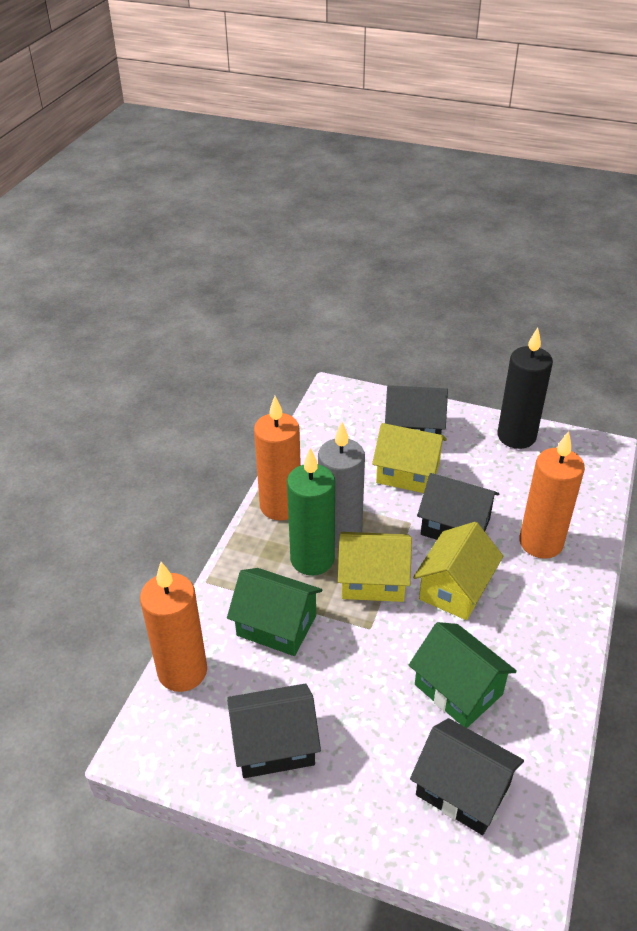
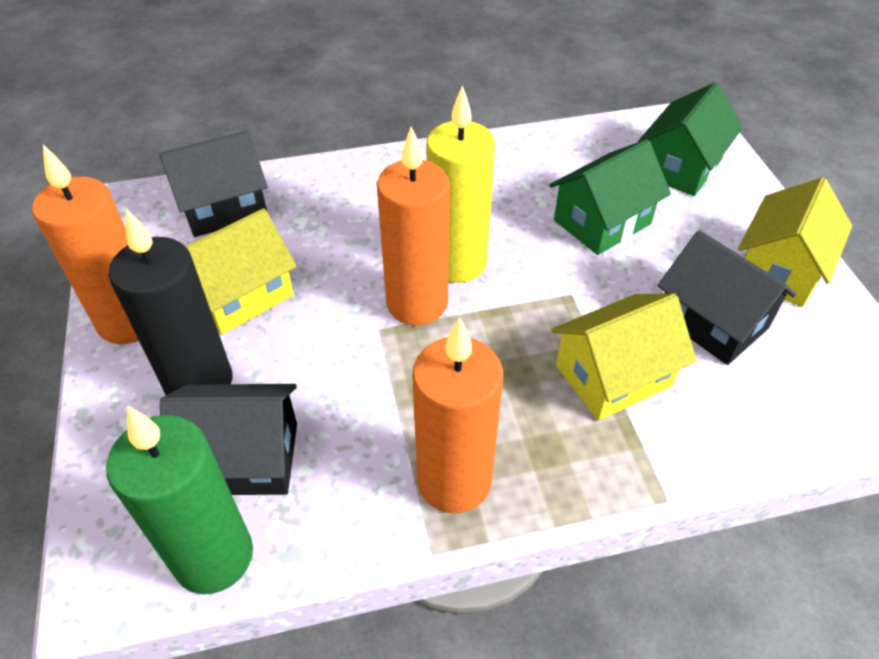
black house: 4 -> 3
grey candle: 1 -> 0
yellow candle: 0 -> 1

